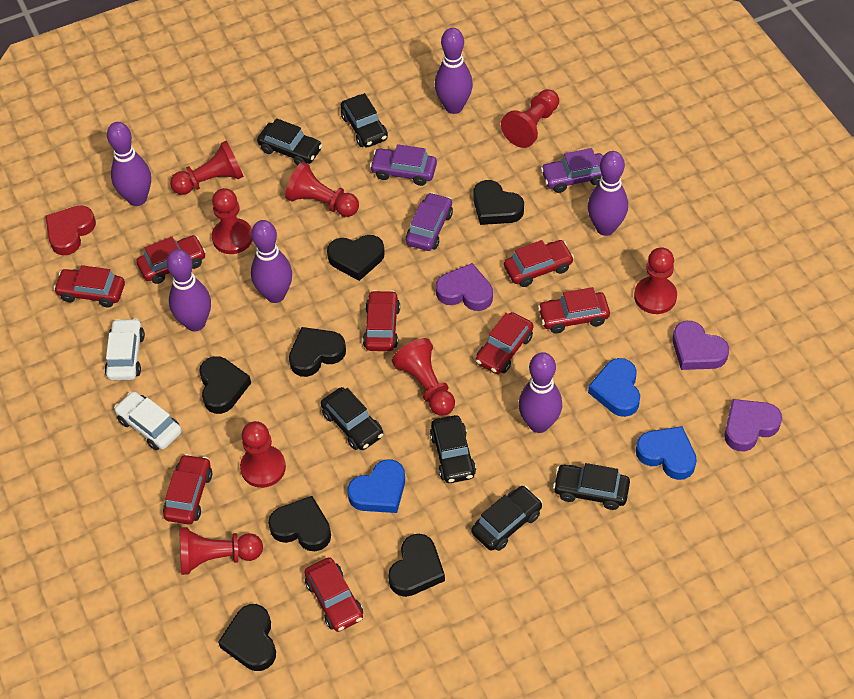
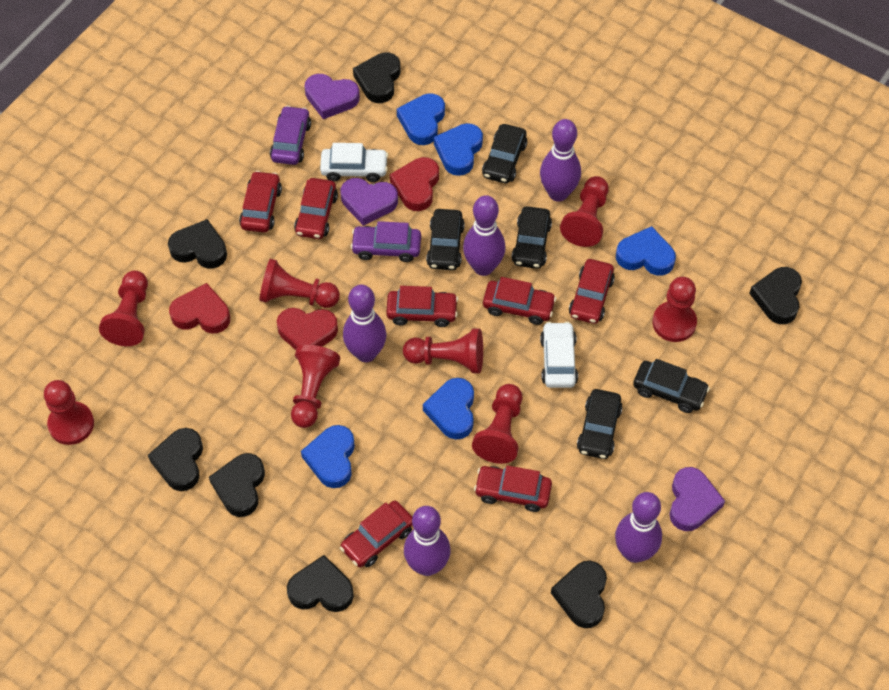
black car: 6 -> 5
blue heart: 3 -> 5
purple bowling pin: 6 -> 5
purple car: 3 -> 2
red car: 8 -> 7
red heart: 1 -> 3

